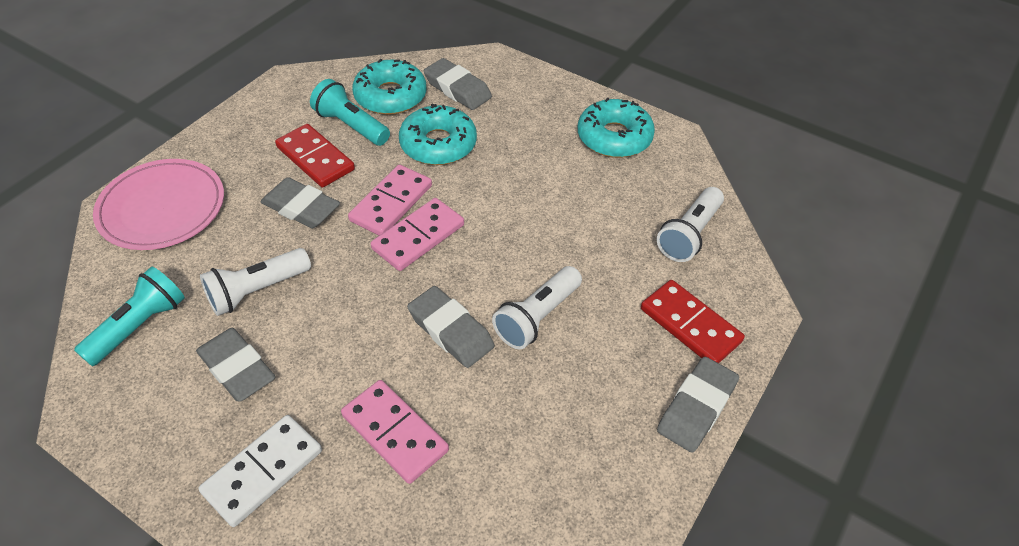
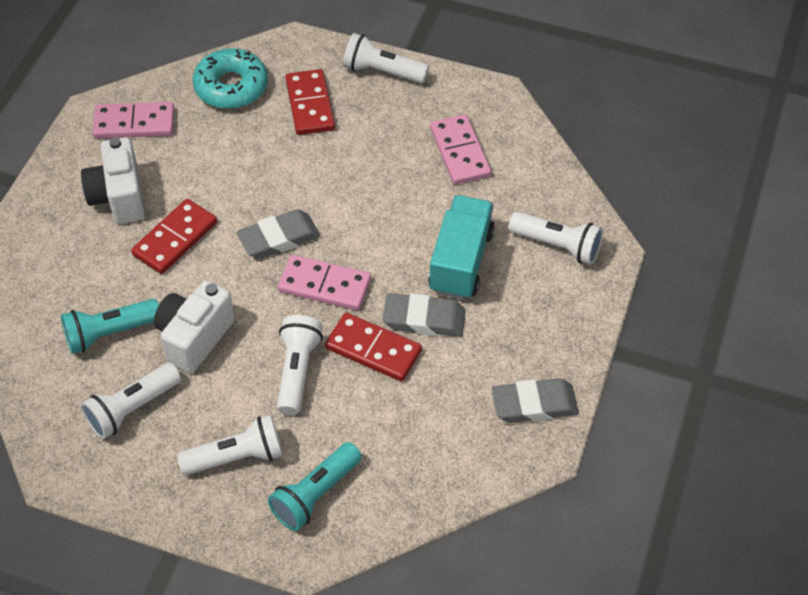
grey eraser: 5 -> 3
pink plate: 1 -> 0
red domino: 2 -> 3
turquoise donut: 3 -> 1
turquoise truck: 0 -> 1
white camera: 0 -> 2
white domino: 1 -> 0
white flashlight: 3 -> 5

